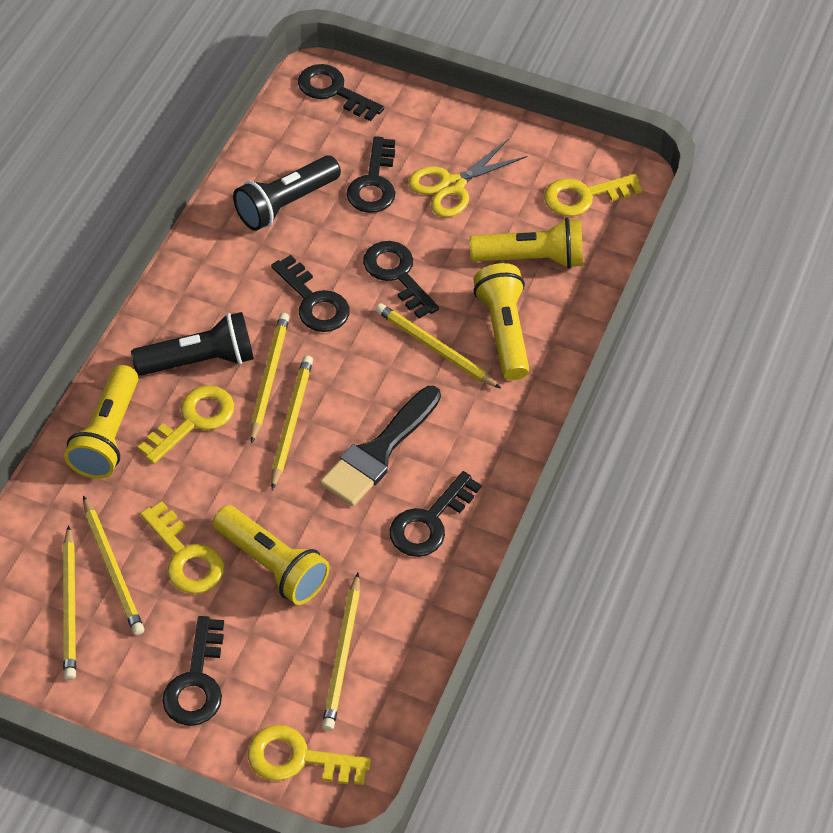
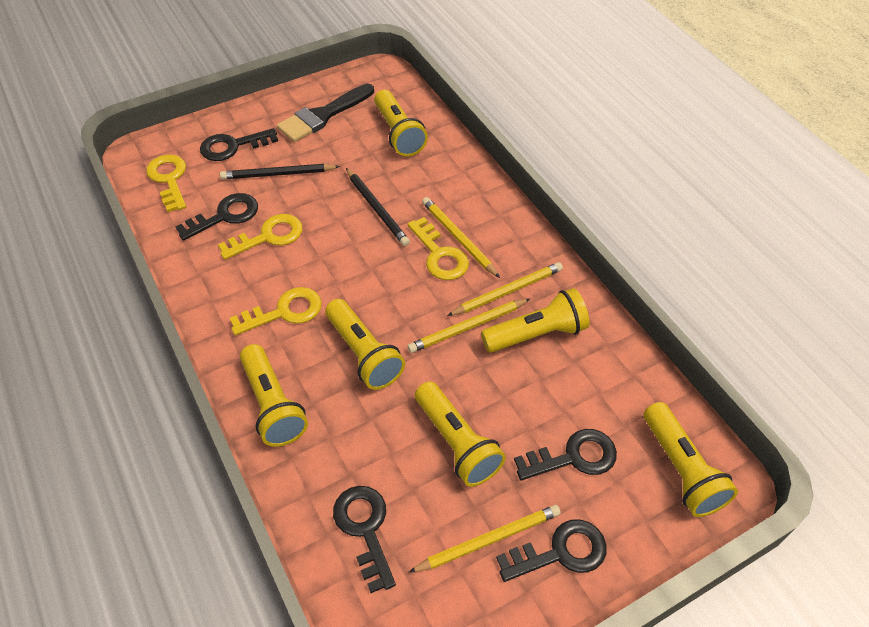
black flashlight: 2 -> 0
black key: 6 -> 5
black pencil: 0 -> 2
yellow flashlight: 4 -> 6
yellow pencil: 6 -> 4
yellow scissors: 1 -> 0

